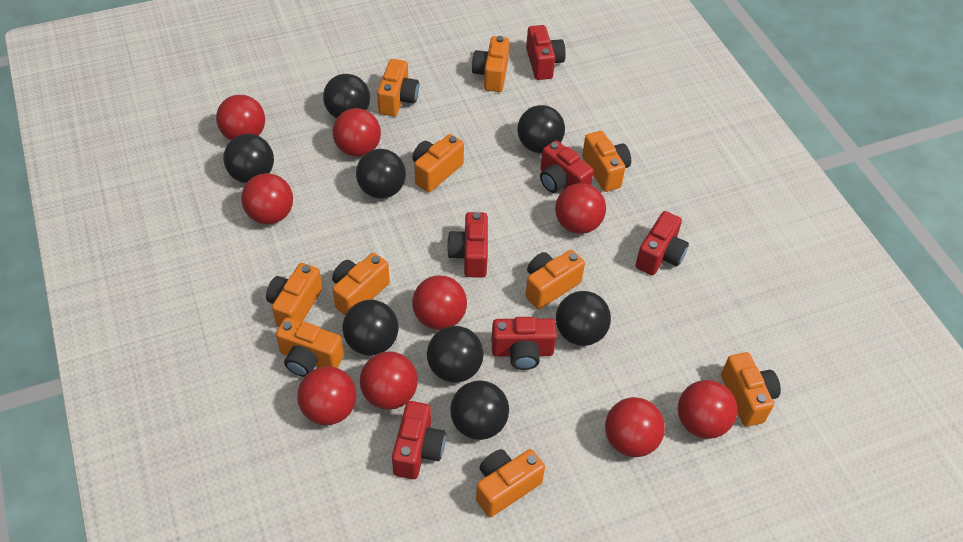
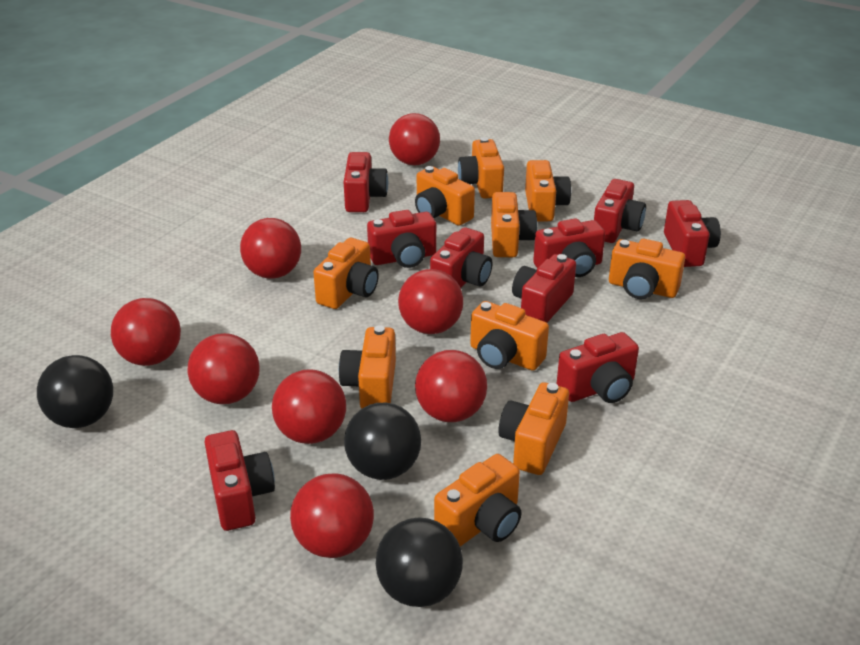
black ball: 8 -> 3
red ball: 9 -> 8
red camera: 6 -> 9

